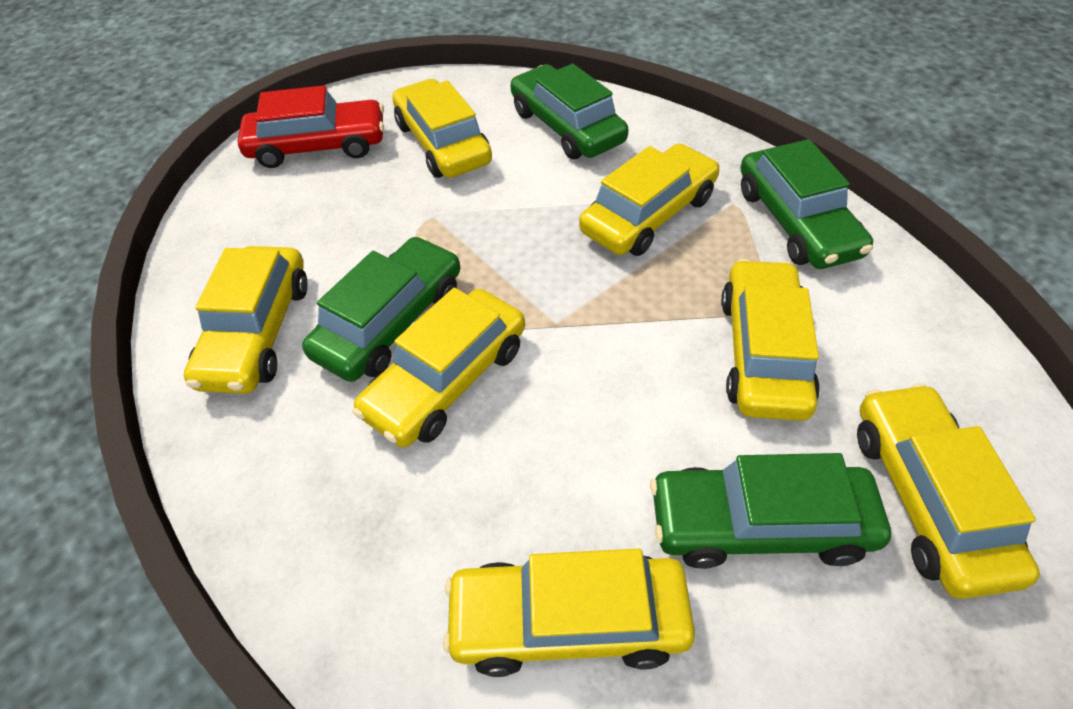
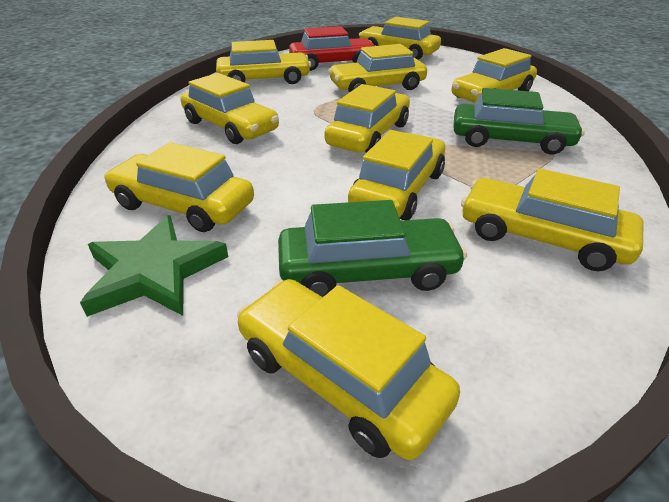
green car: 4 -> 2
green star: 0 -> 1
yellow car: 7 -> 10

